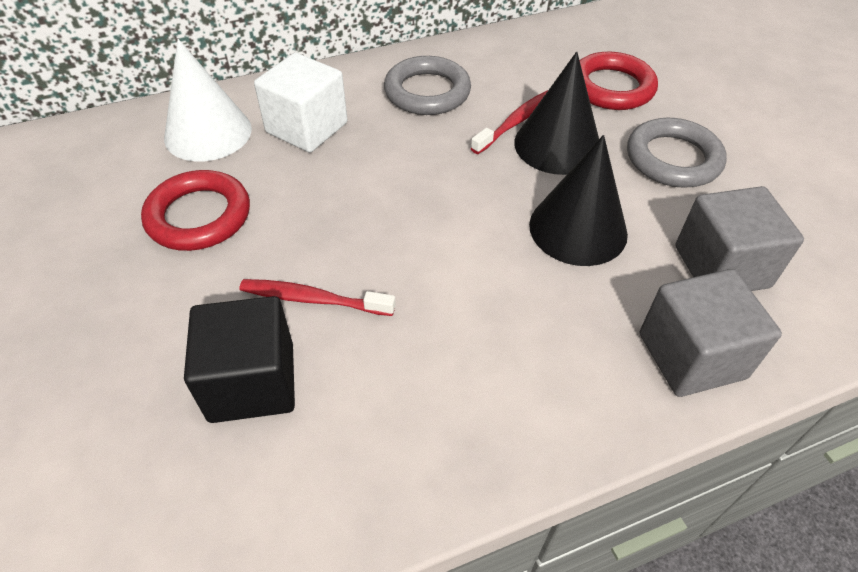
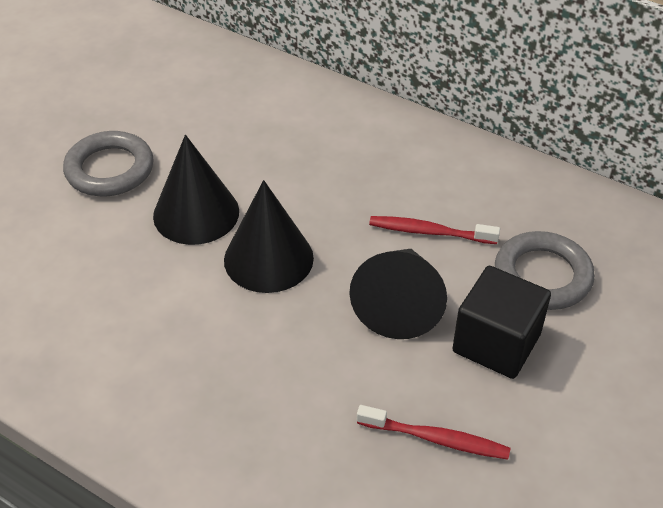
black cone: 2 -> 3
grey cube: 2 -> 0
red ring: 2 -> 0
white cone: 1 -> 0
white cube: 1 -> 0

